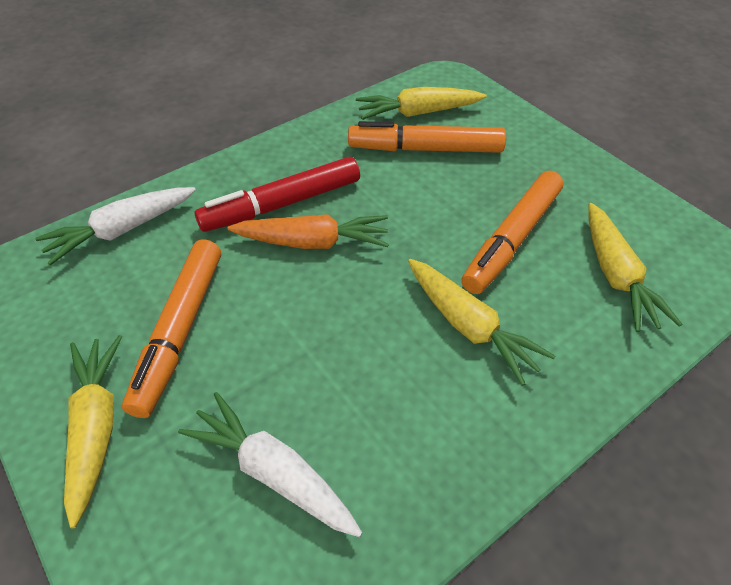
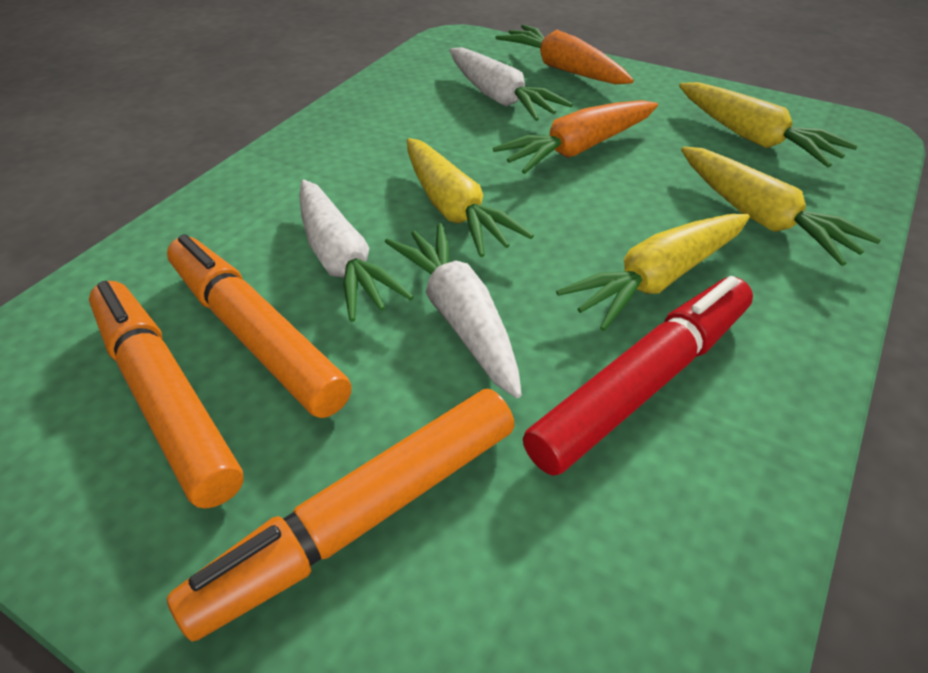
orange carrot: 1 -> 2
white carrot: 2 -> 3

